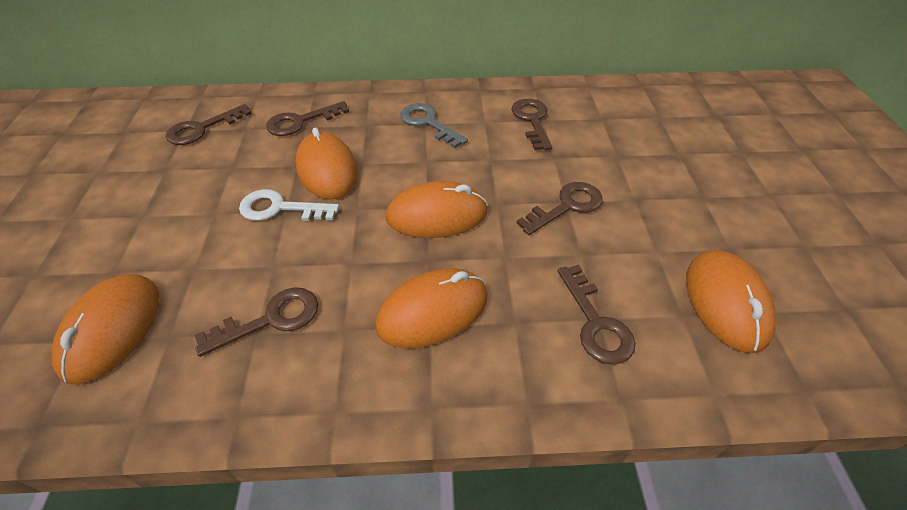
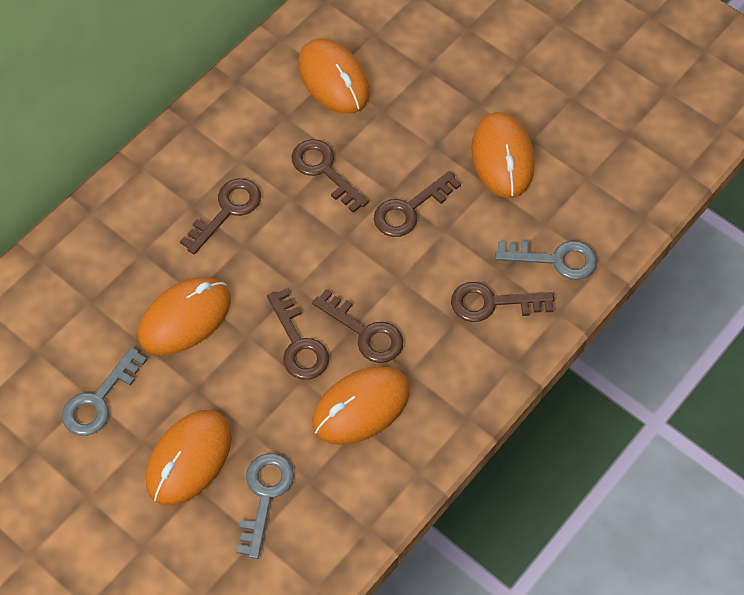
grey key: 1 -> 3
white key: 1 -> 0

